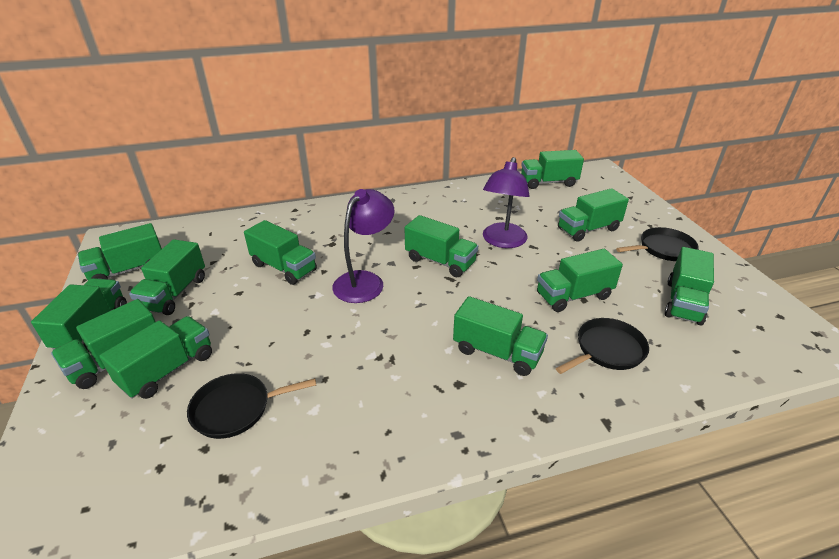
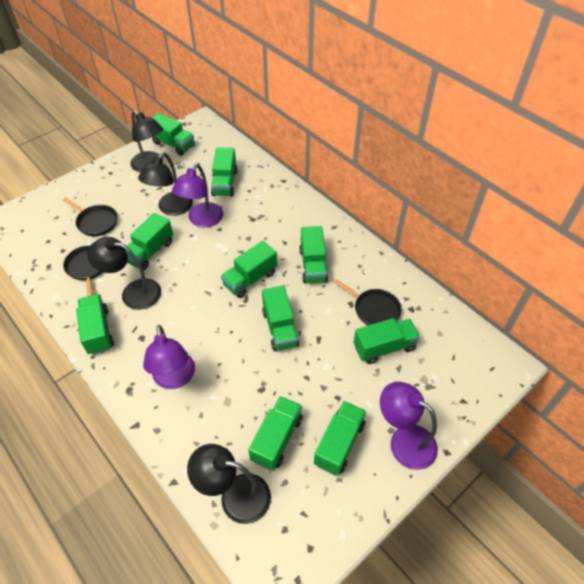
black lamp: 0 -> 4
green truck: 12 -> 10
purple lamp: 2 -> 3

